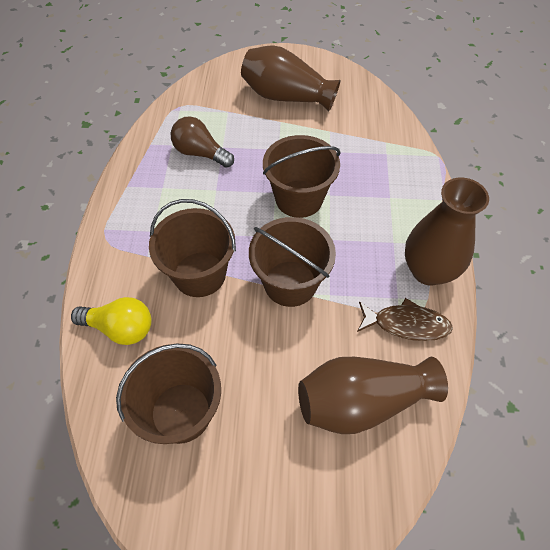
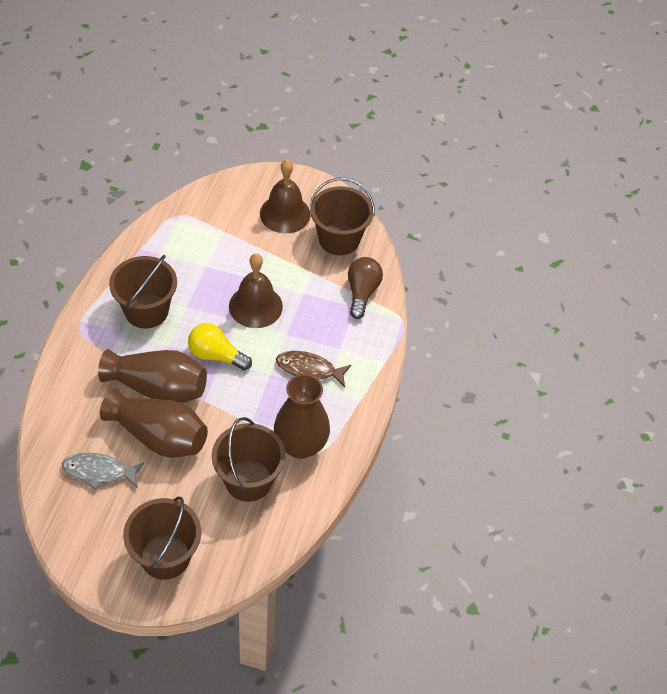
brown bell: 0 -> 2
grey fish: 0 -> 1

